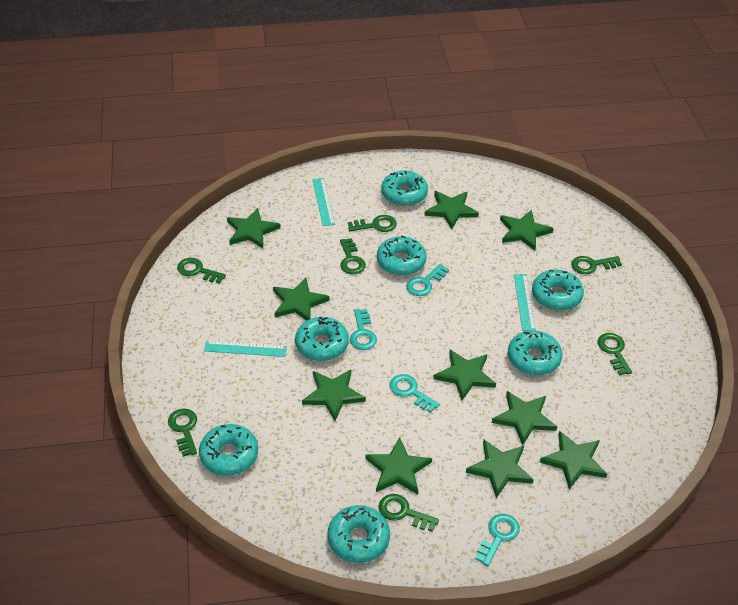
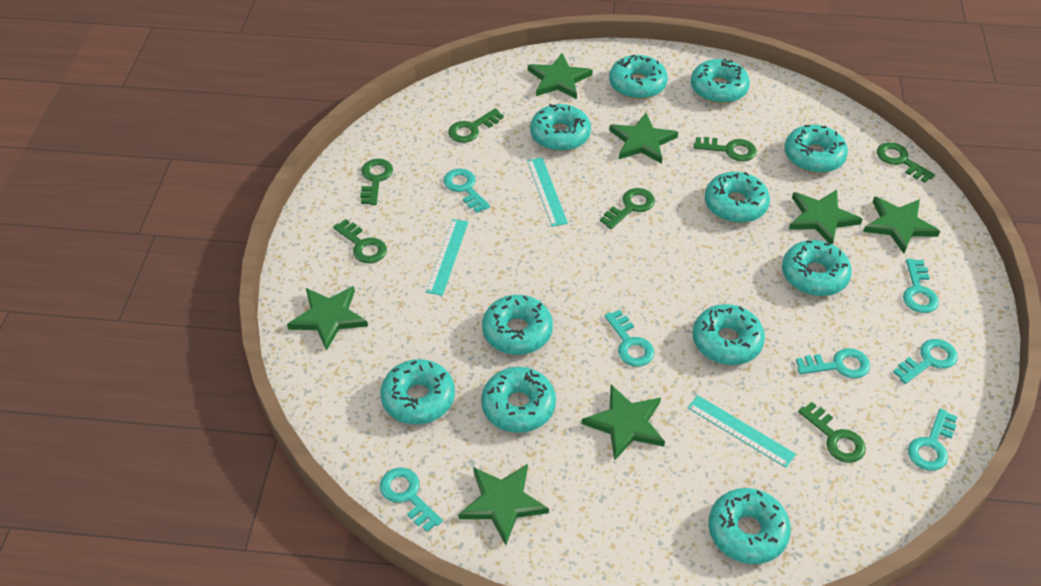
green star: 10 -> 7
turquoise donut: 7 -> 11
turquoise key: 4 -> 7

